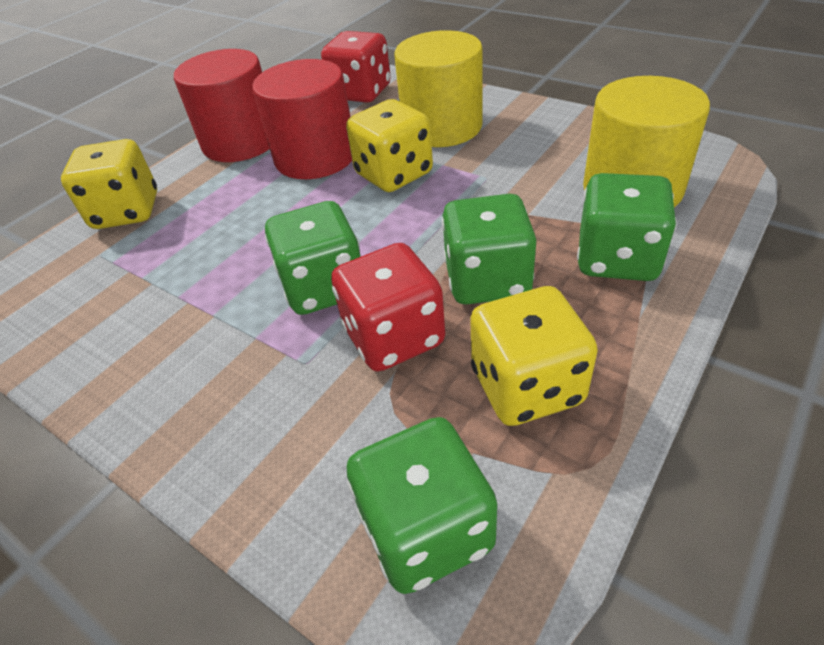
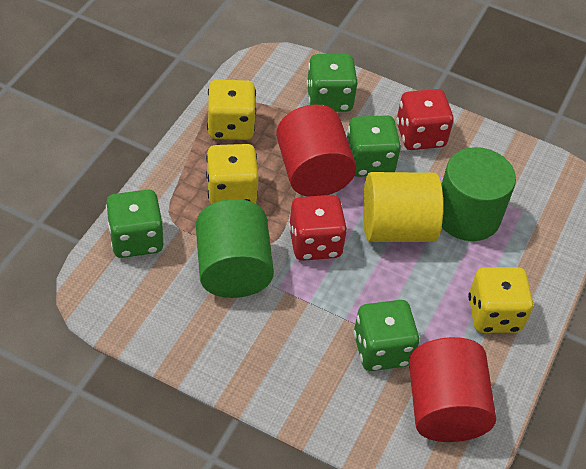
green cylinder: 0 -> 2
yellow cylinder: 2 -> 1

